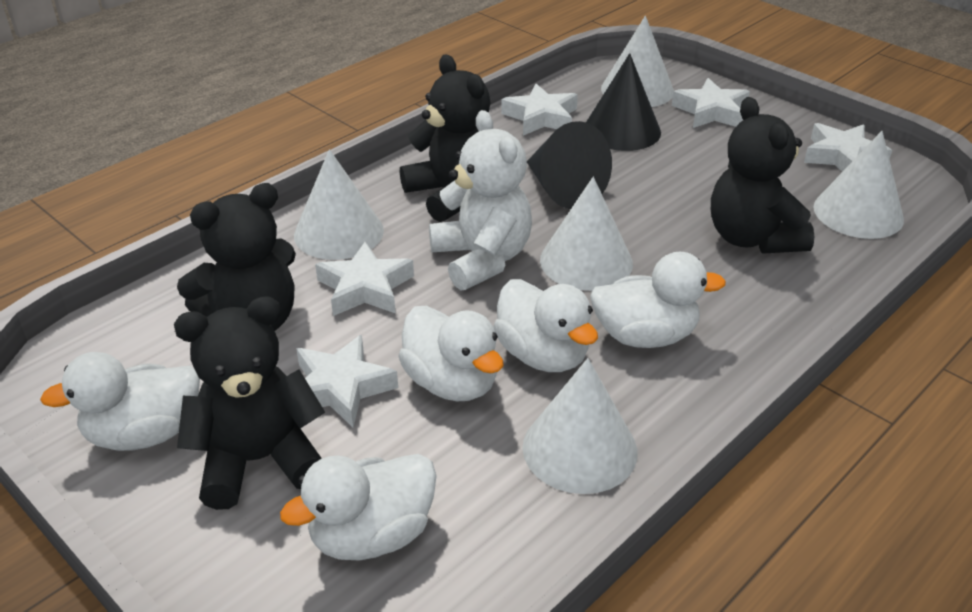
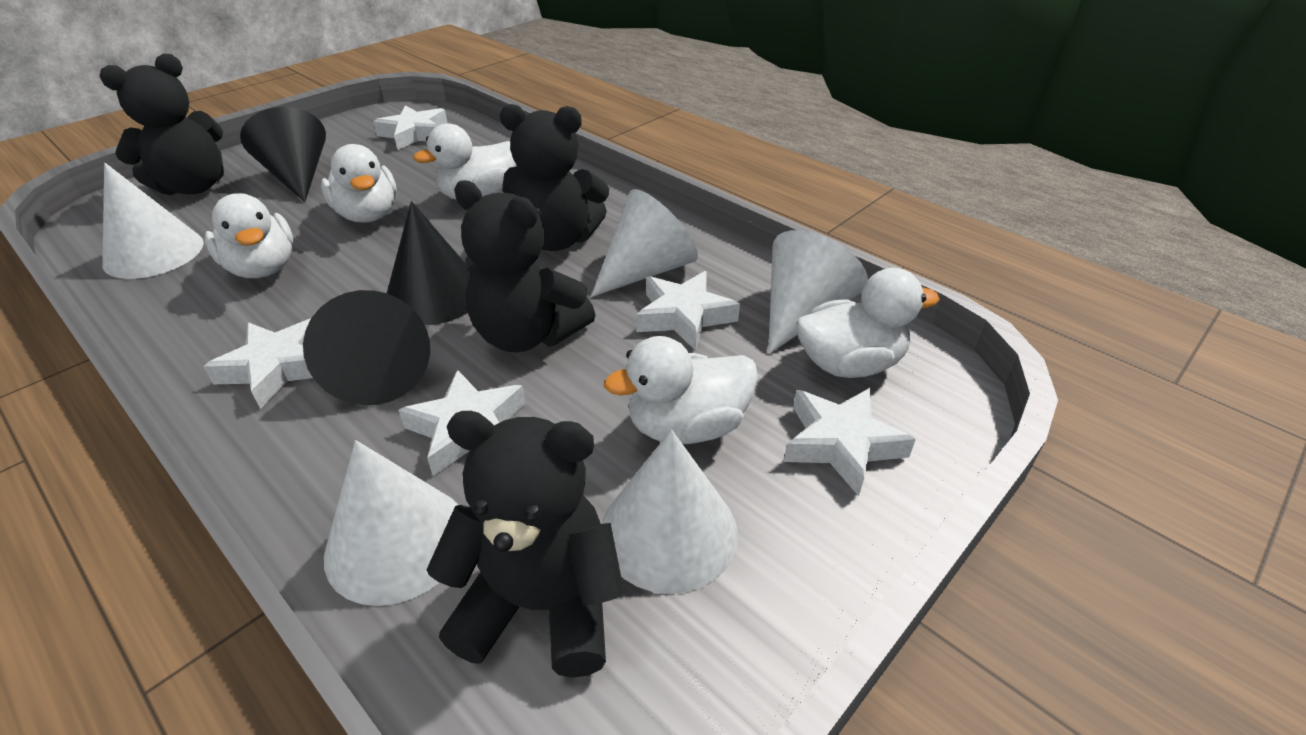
black cone: 2 -> 3
white teddy bear: 1 -> 0

